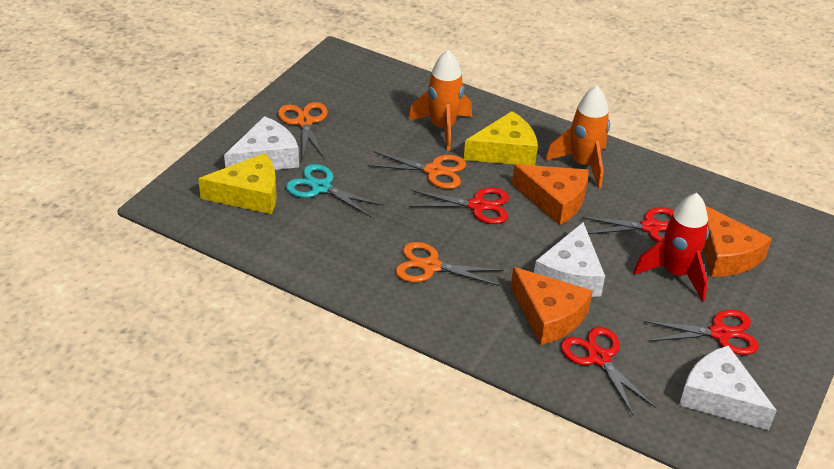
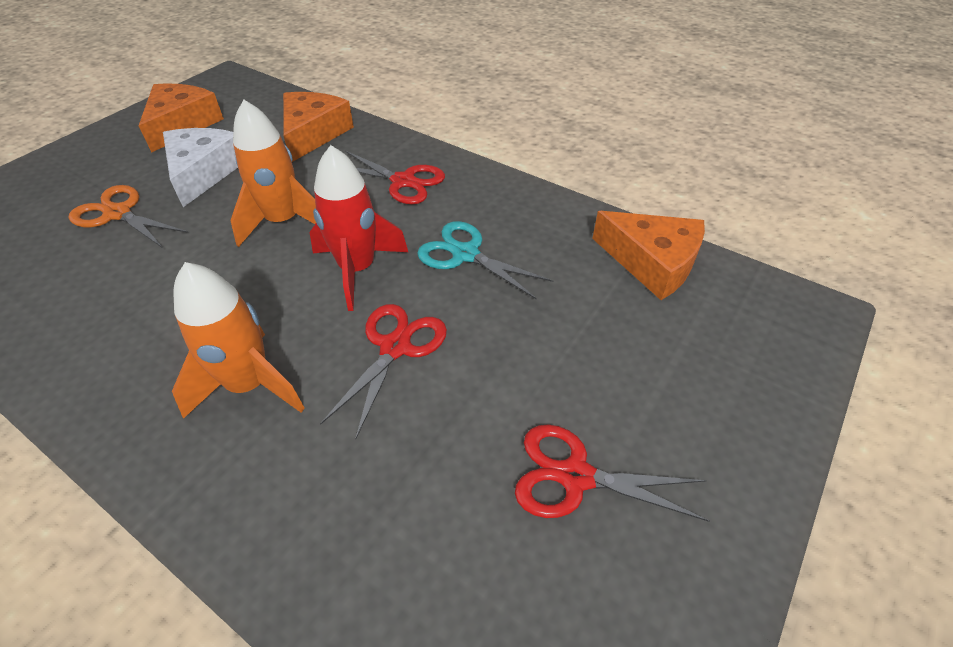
orange scissors: 3 -> 1
red scissors: 4 -> 3
white cheese: 3 -> 1
yellow cheese: 2 -> 0

